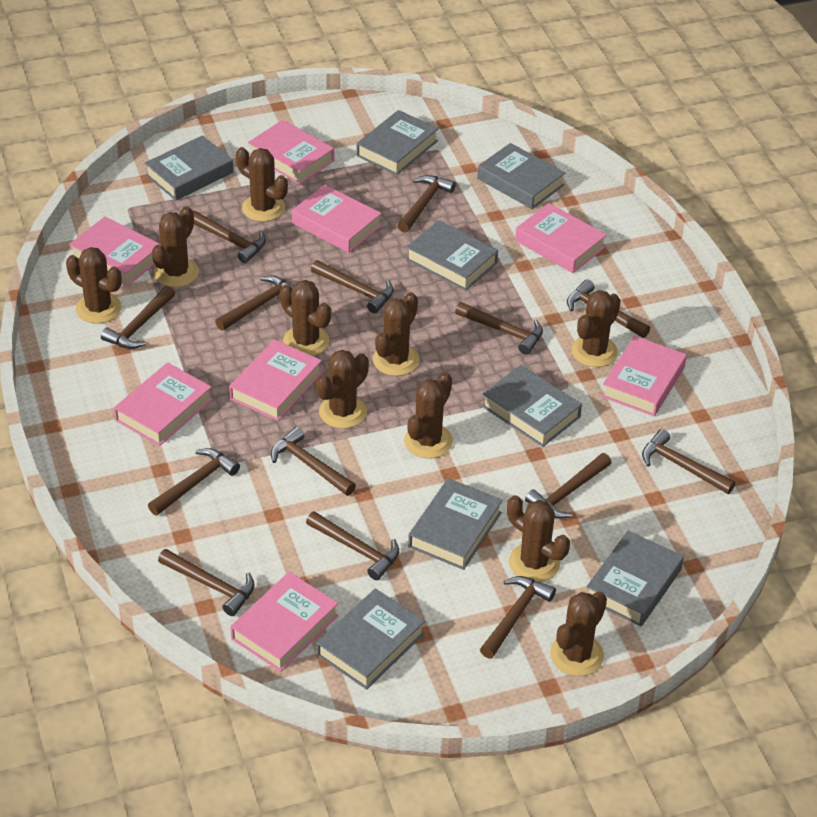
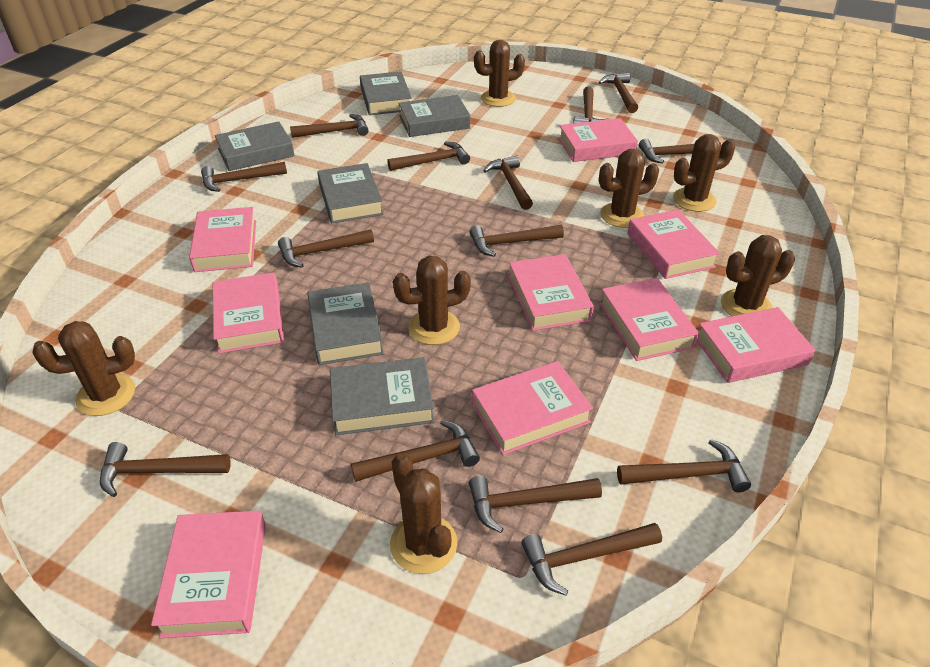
brown cactus: 10 -> 7
grey book: 8 -> 6
pink book: 8 -> 9

